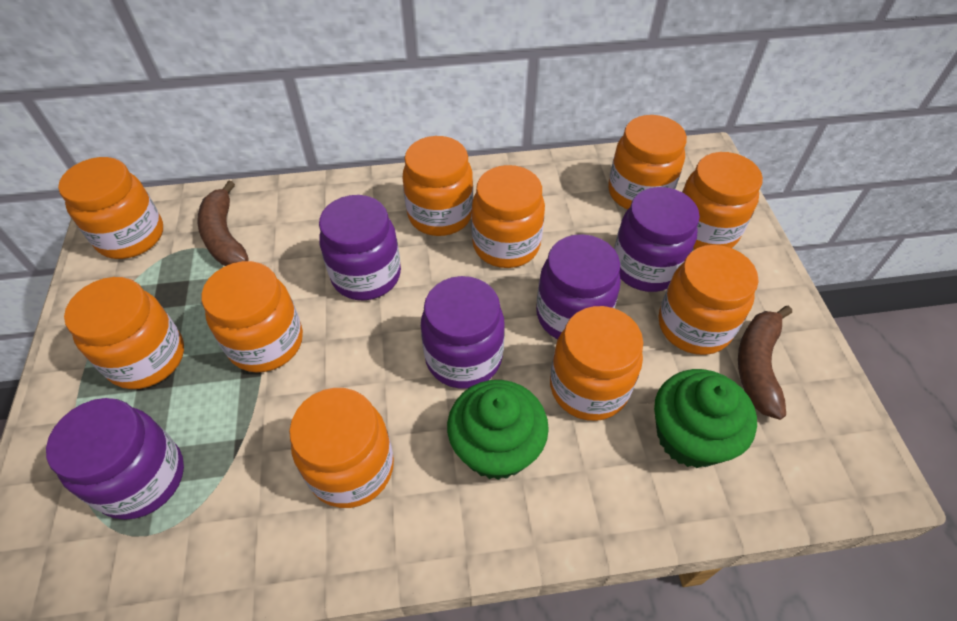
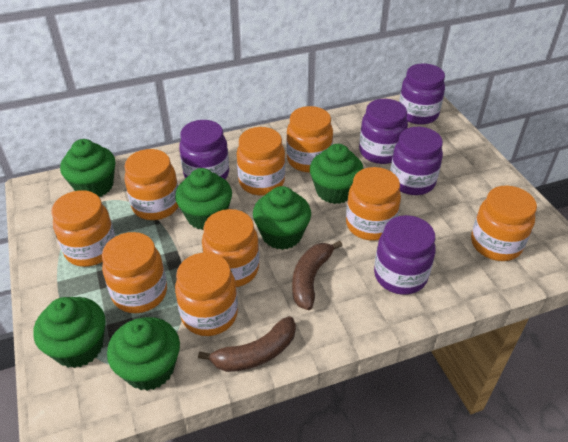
green cupcake: 2 -> 6
orange jar: 10 -> 9

